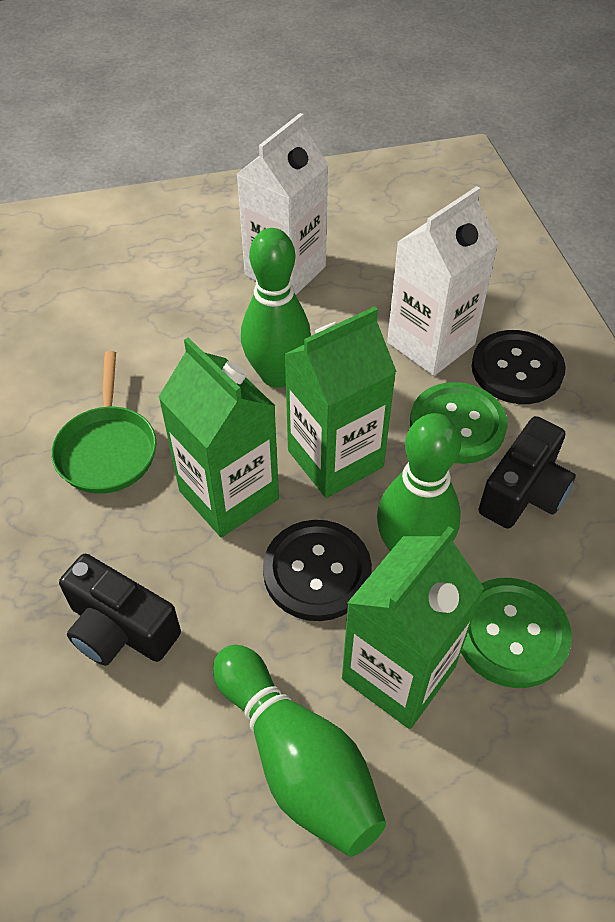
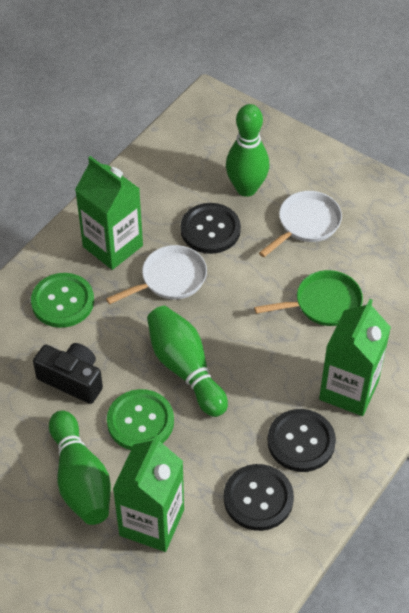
black button: 2 -> 3
black camera: 2 -> 1
white carton: 2 -> 0
white pan: 0 -> 2

